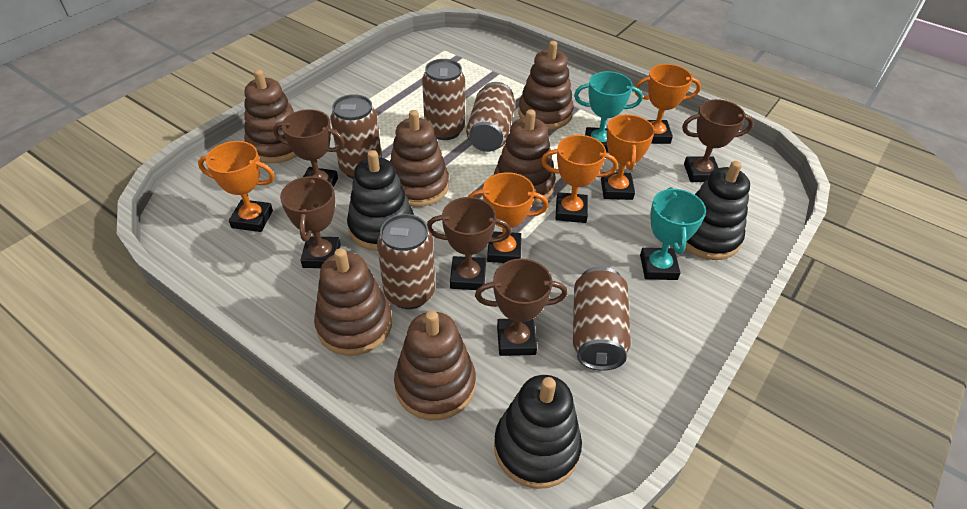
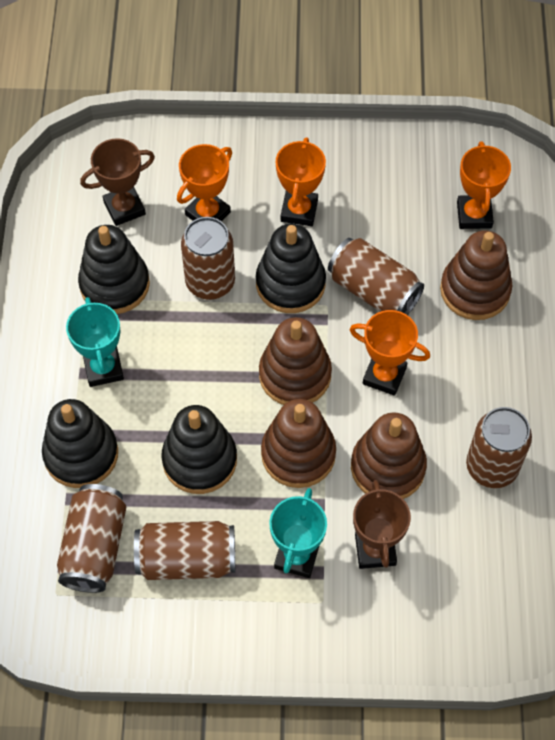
black stacking toy: 3 -> 4
brown stacking toy: 6 -> 4
brown trophy: 5 -> 2
orange trophy: 5 -> 4

